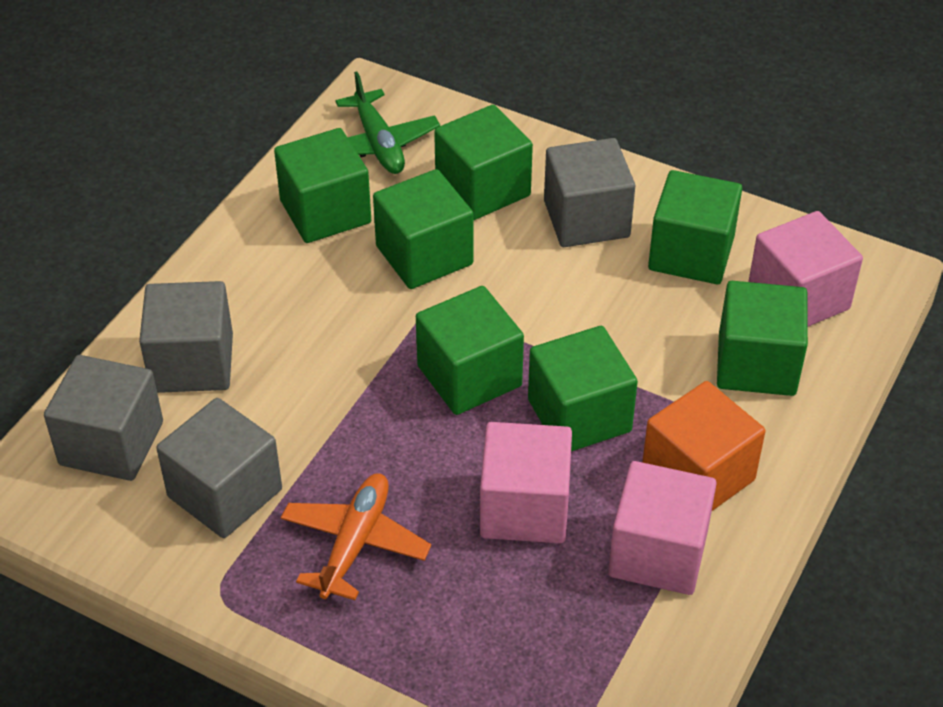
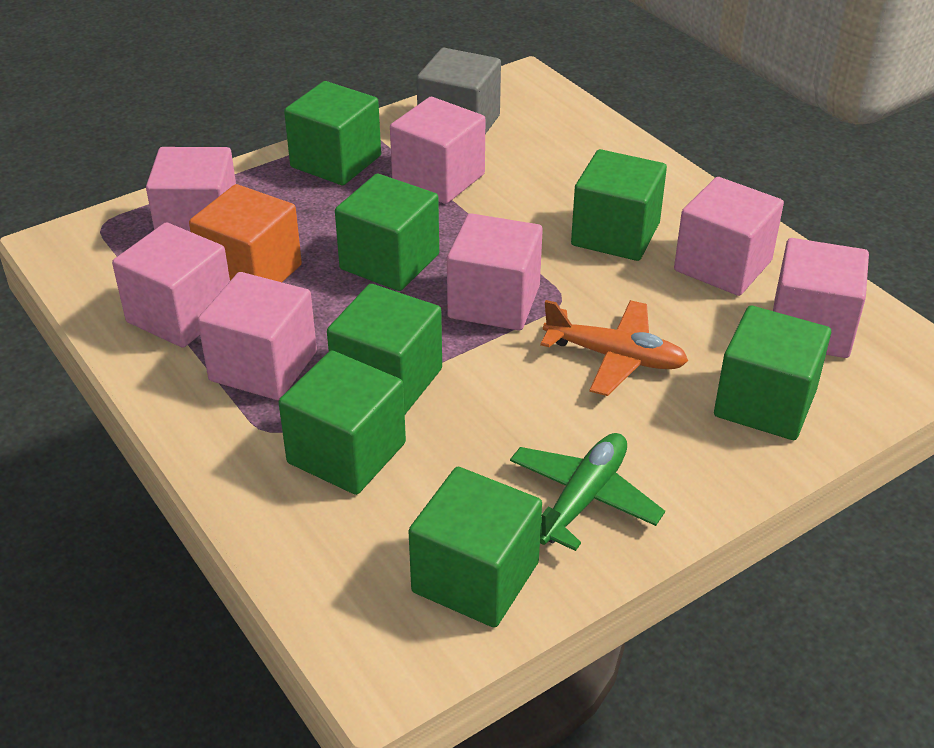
grey cube: 4 -> 1
pink cube: 3 -> 7

